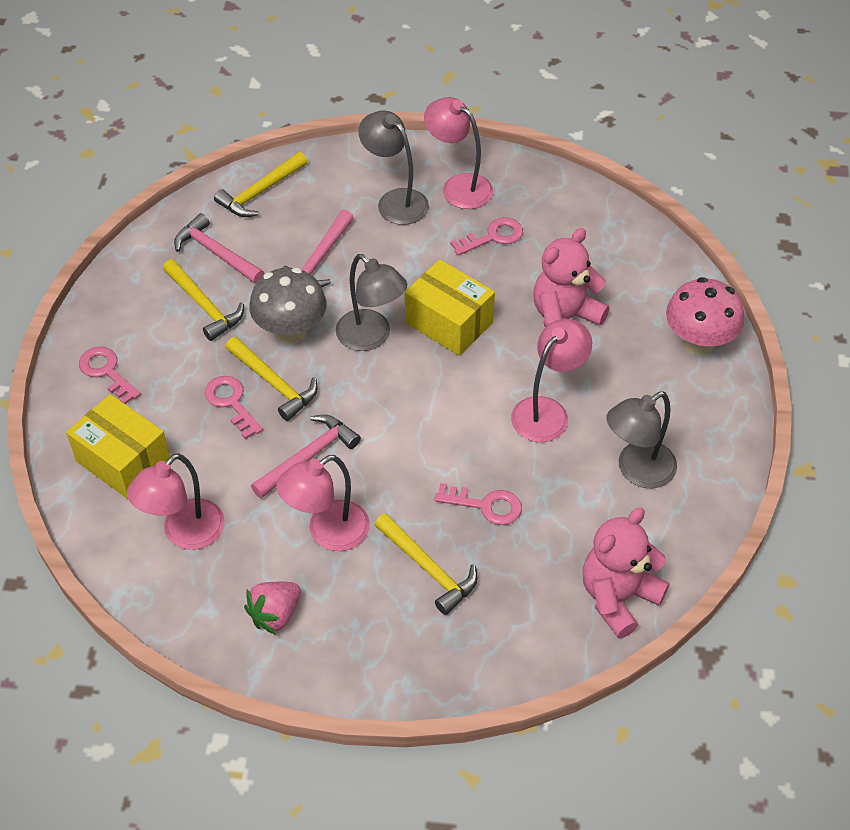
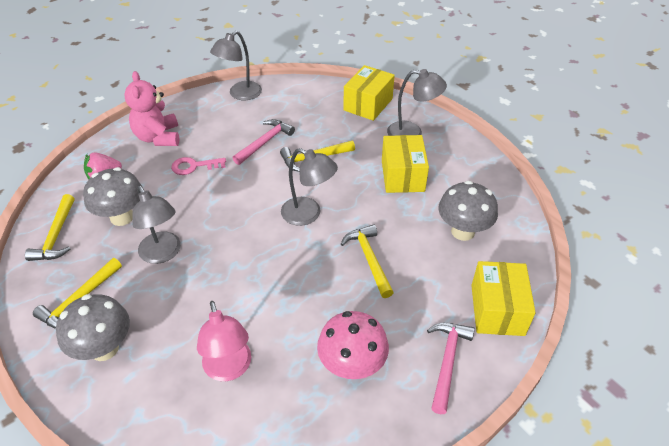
grey lamp: 3 -> 4
grey mushroom: 1 -> 3
pink hammer: 3 -> 2
pink key: 4 -> 1
pink lamp: 4 -> 1
pink teddy bear: 2 -> 1
yellow box: 2 -> 3

